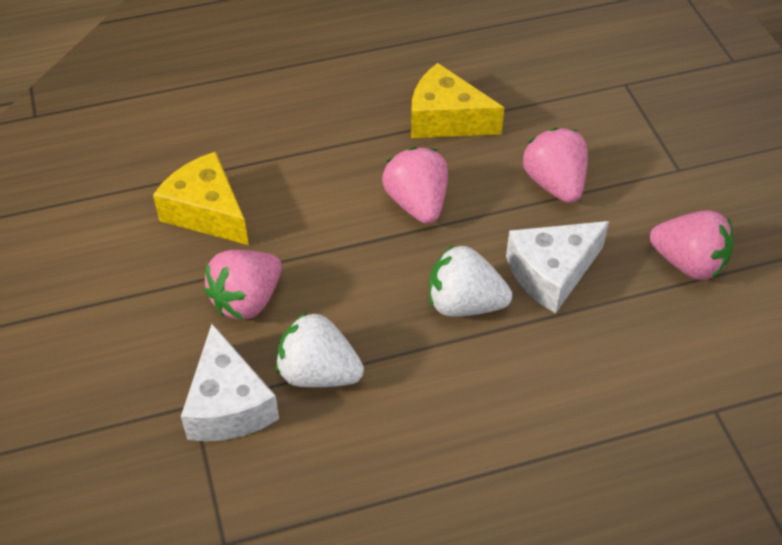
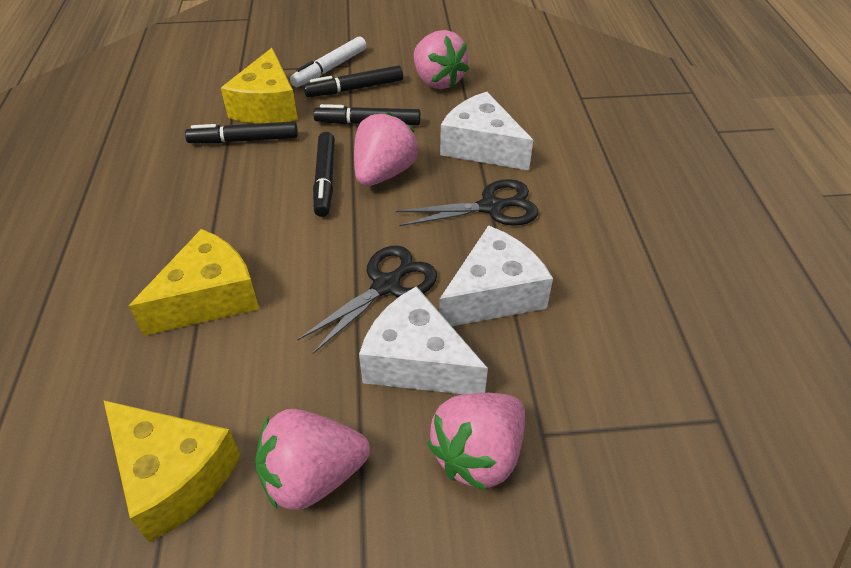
black marker: 0 -> 4
black scissors: 0 -> 2
white cheese: 2 -> 3
white marker: 0 -> 1
white strawberry: 2 -> 0
yellow cheese: 2 -> 3

